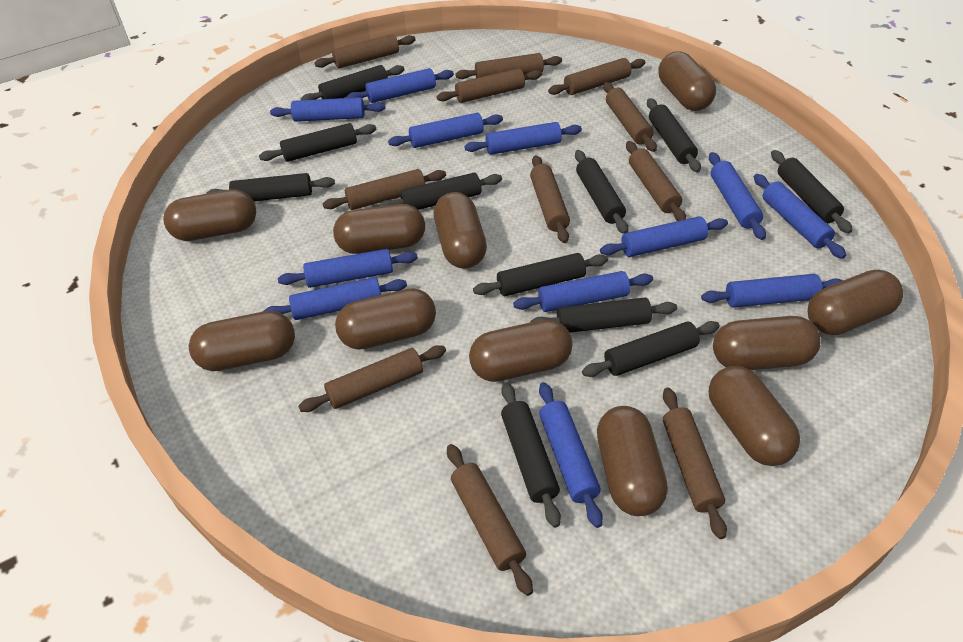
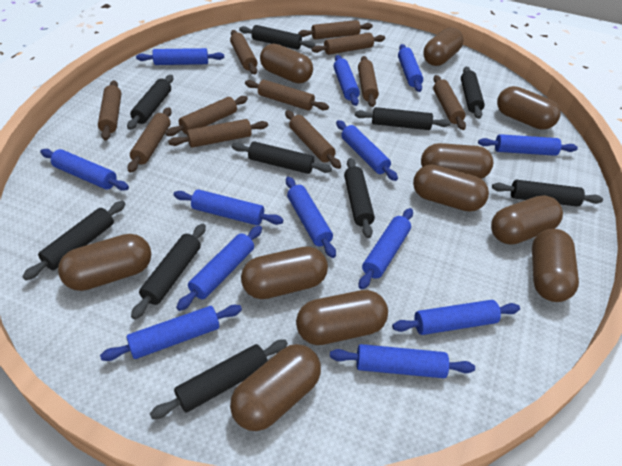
black rolling pin: 11 -> 10
blue rolling pin: 12 -> 13

